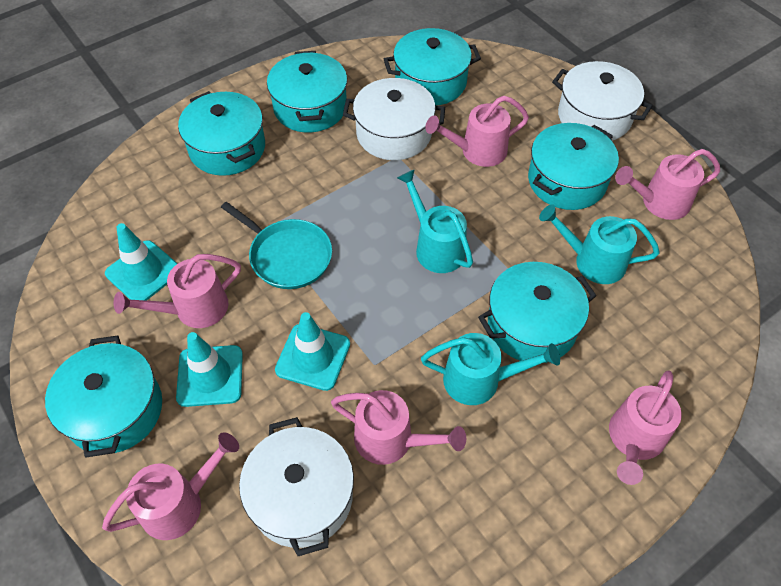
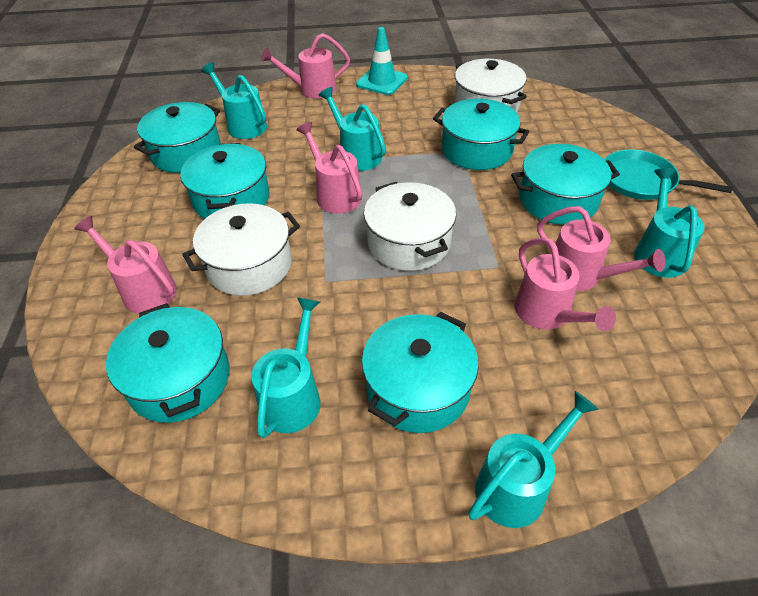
pink watering can: 6 -> 5
turquoise traffic cone: 3 -> 1
turquoise watering can: 3 -> 5

